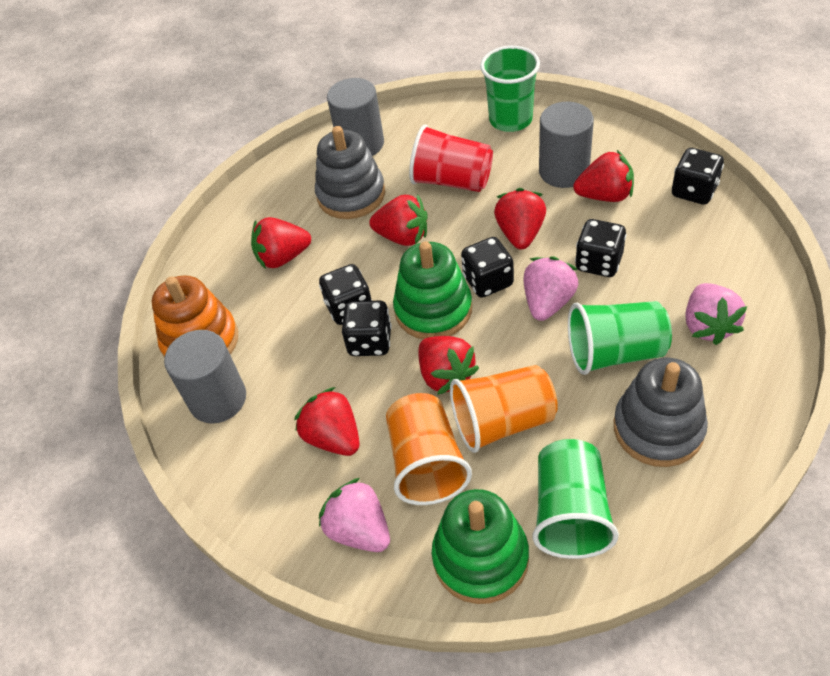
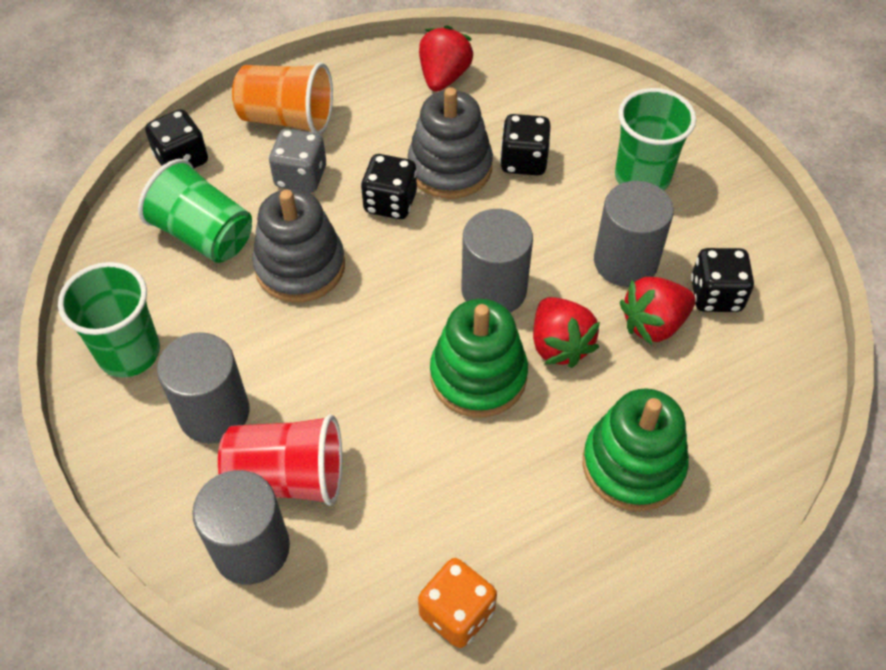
black dice: 5 -> 4
grey cylinder: 3 -> 4
grey dice: 0 -> 1
orange cup: 2 -> 1
orange dice: 0 -> 1
orange stacking toy: 1 -> 0
pink strawberry: 3 -> 0
red strawberry: 6 -> 3

